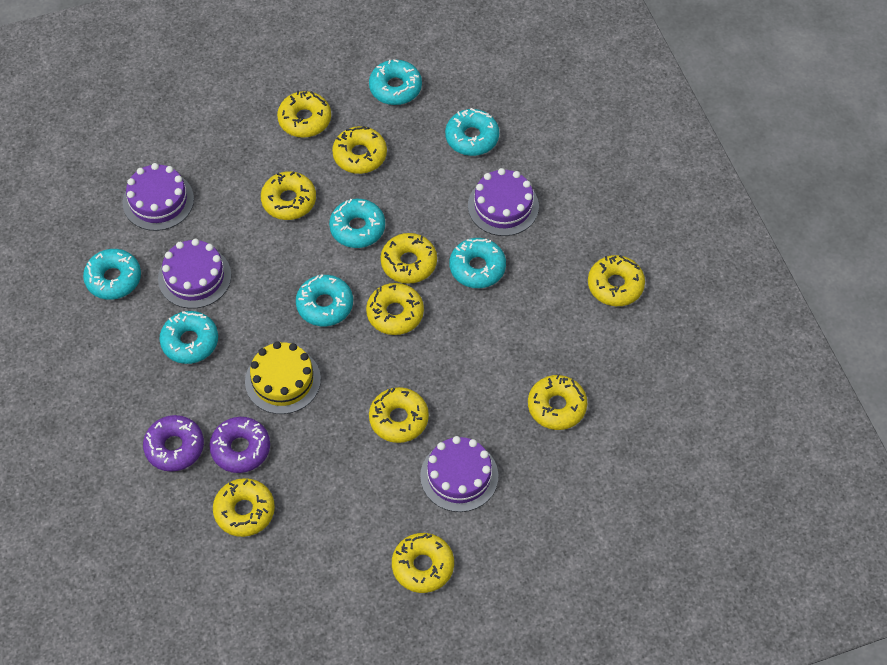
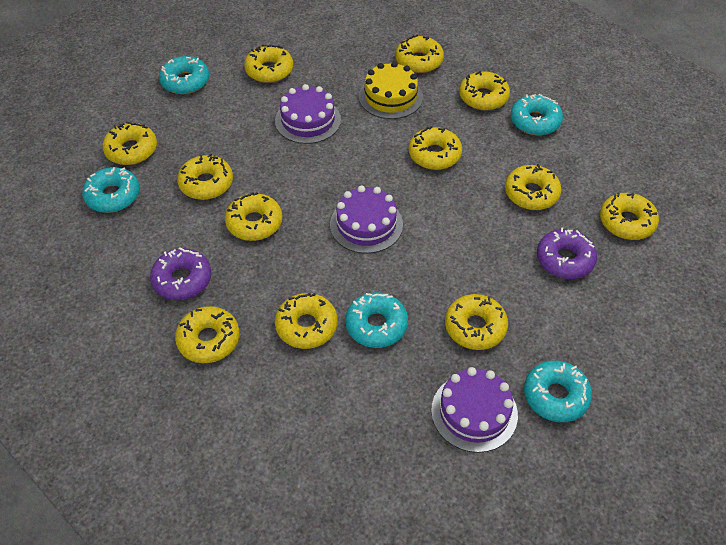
purple cake: 4 -> 3
turquoise donut: 7 -> 5
yellow donut: 10 -> 12

